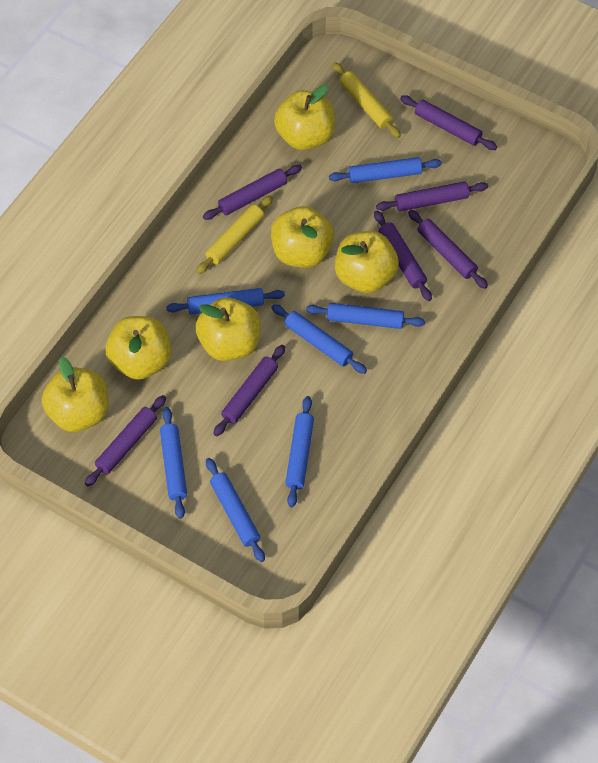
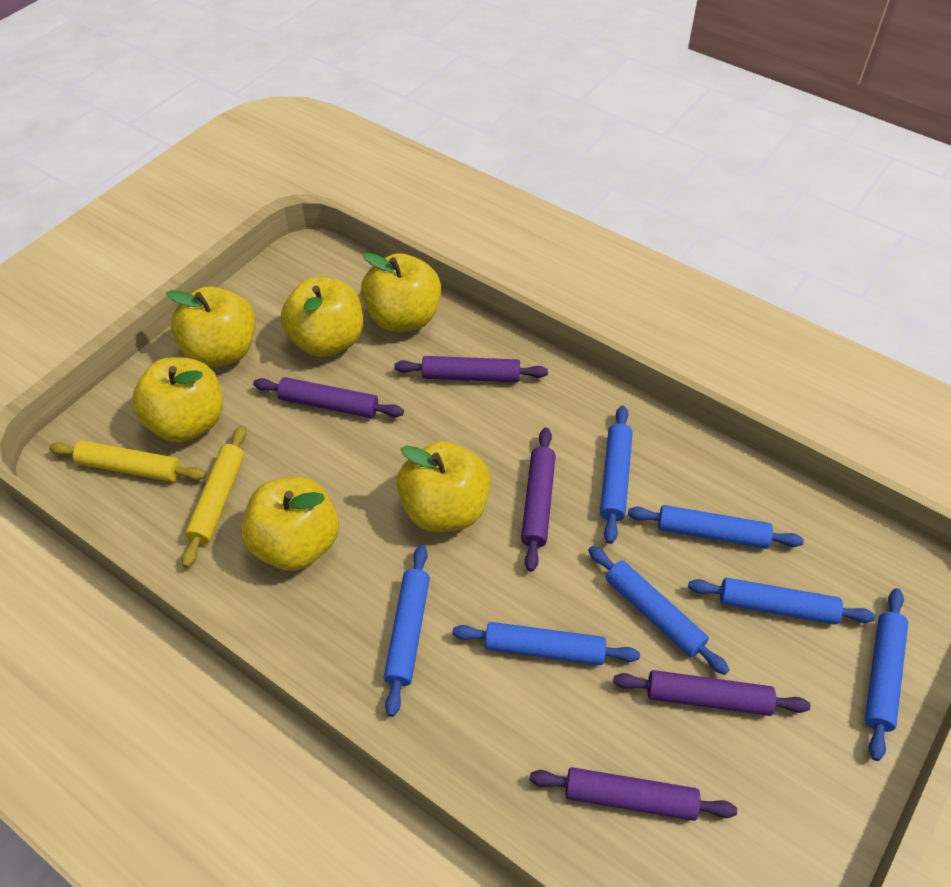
purple rolling pin: 7 -> 5

